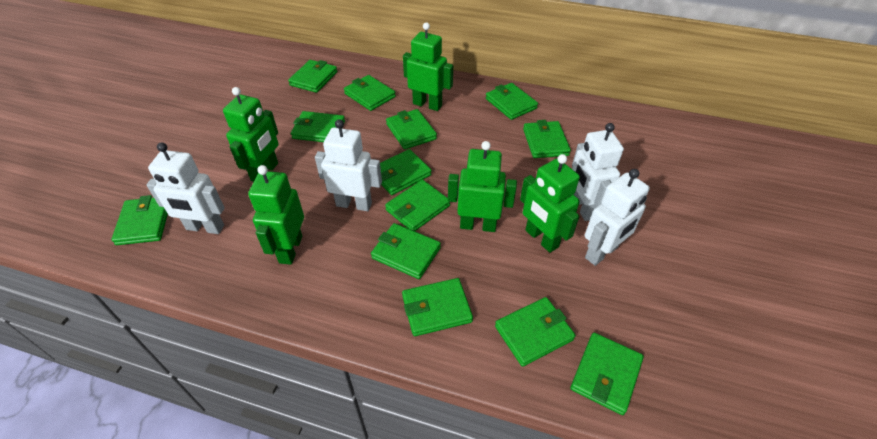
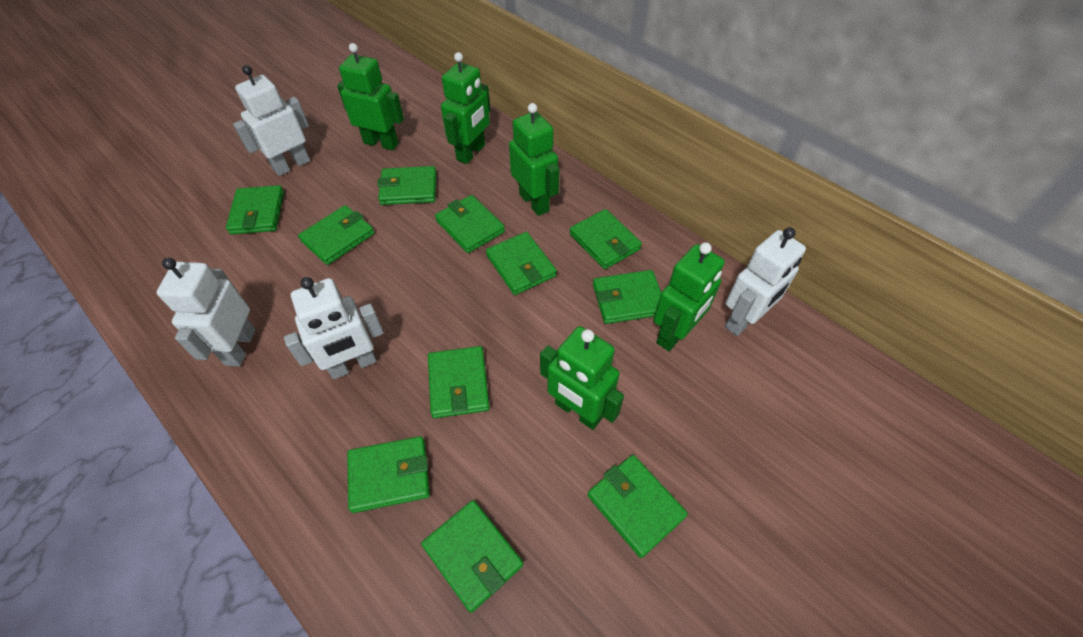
green wallet: 13 -> 11

